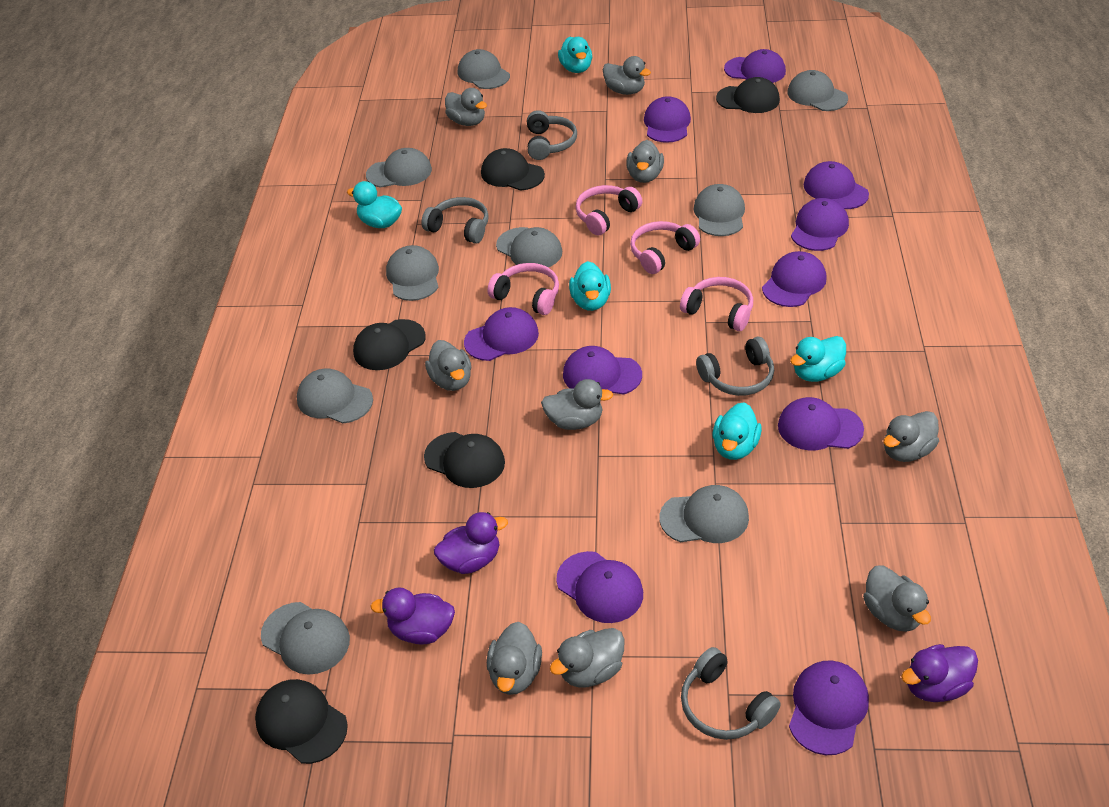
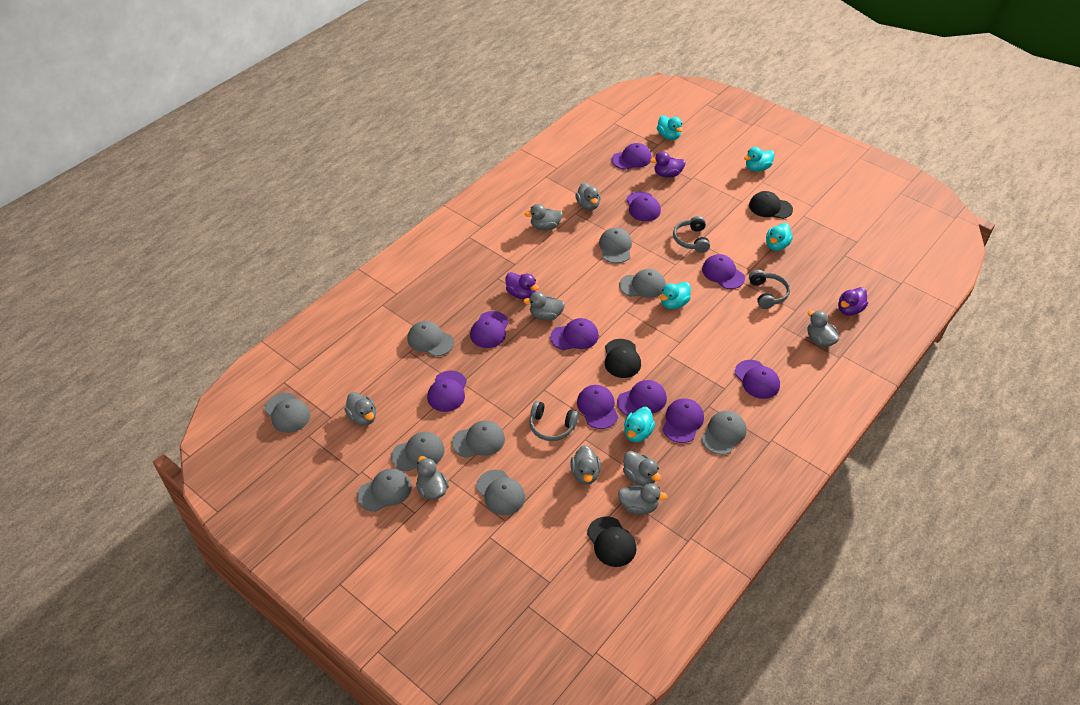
black cap: 5 -> 3
grey headphones: 4 -> 3
pink headphones: 4 -> 0

